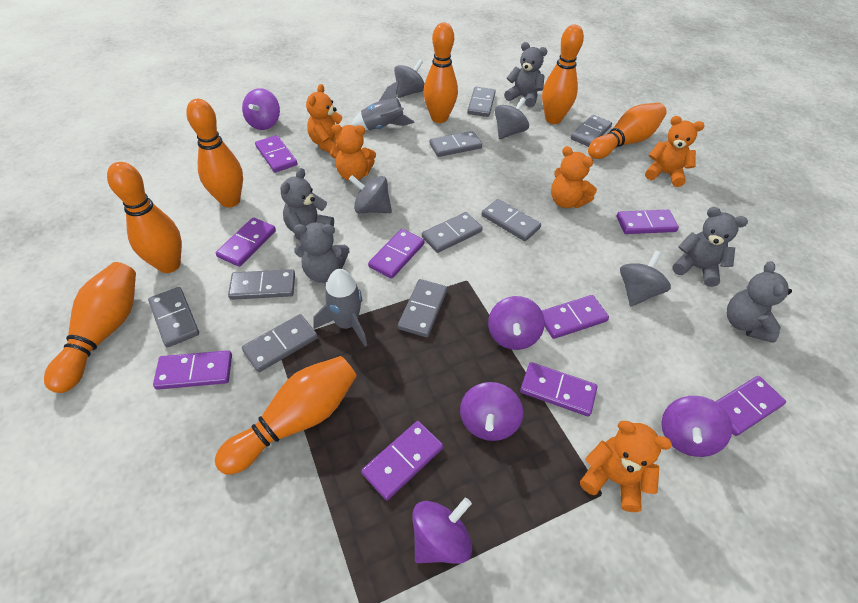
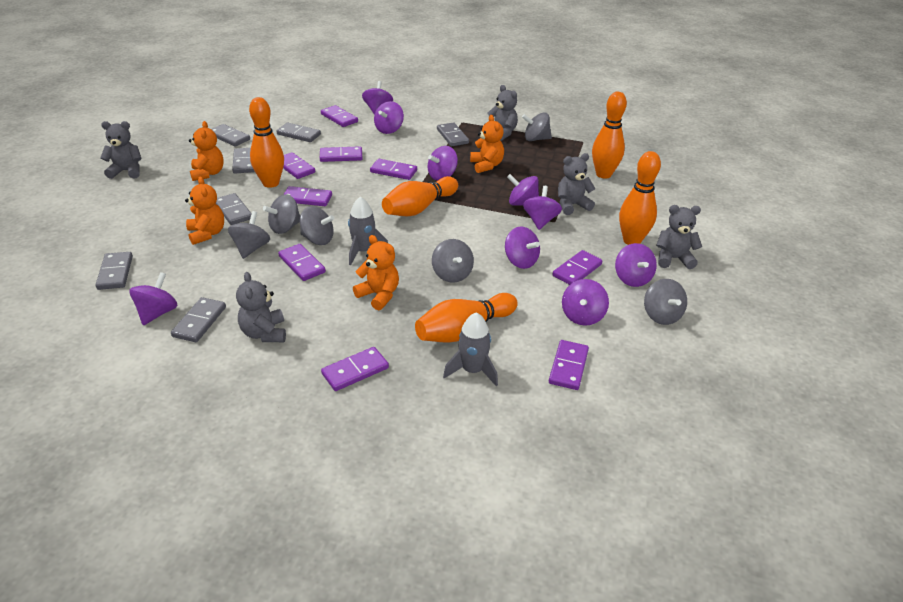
grey domino: 9 -> 7
grey spinning top: 4 -> 6
orange bowling pin: 7 -> 5
orange teddy bear: 5 -> 4
purple spinning top: 5 -> 9

